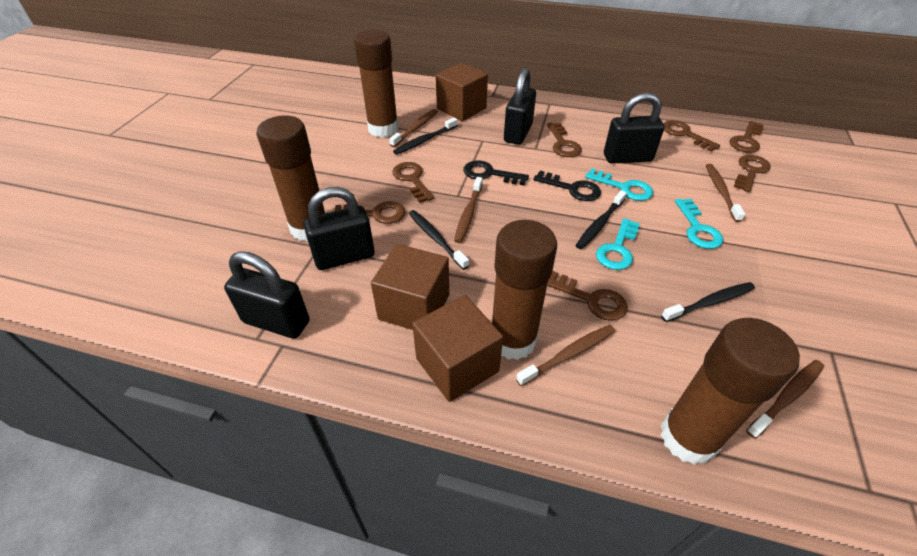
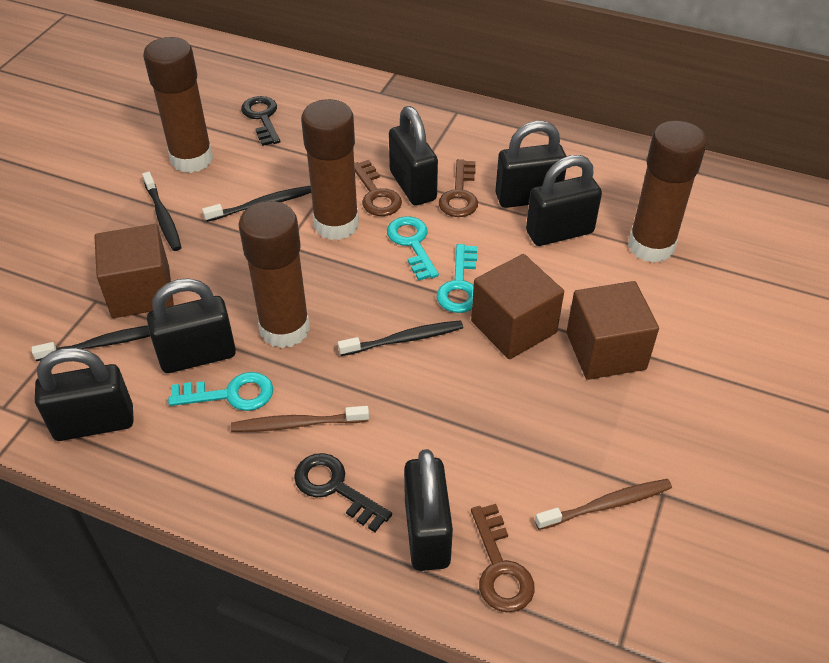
black padlock: 4 -> 6
brown key: 7 -> 3
brown toothbrush: 5 -> 2

